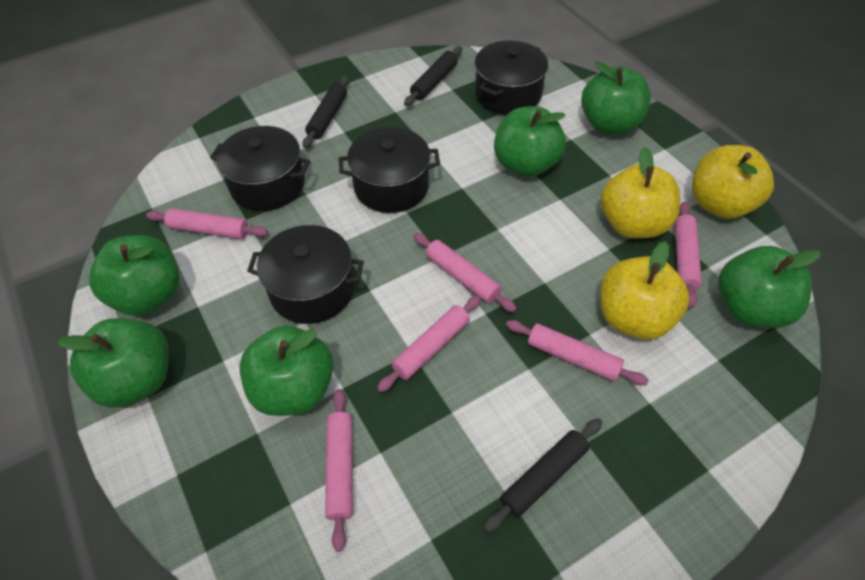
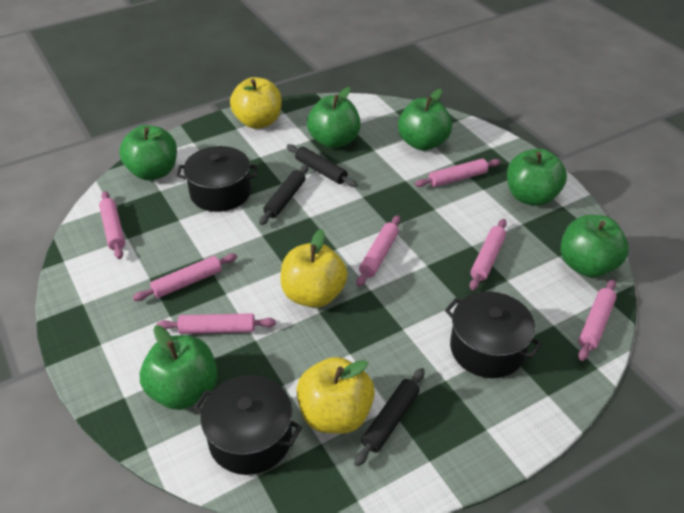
black pot: 4 -> 3
pink rolling pin: 6 -> 7

